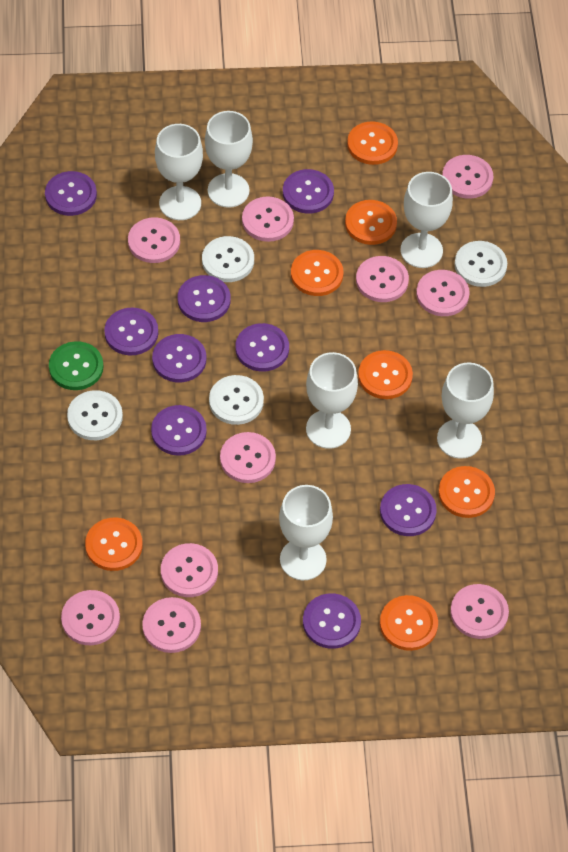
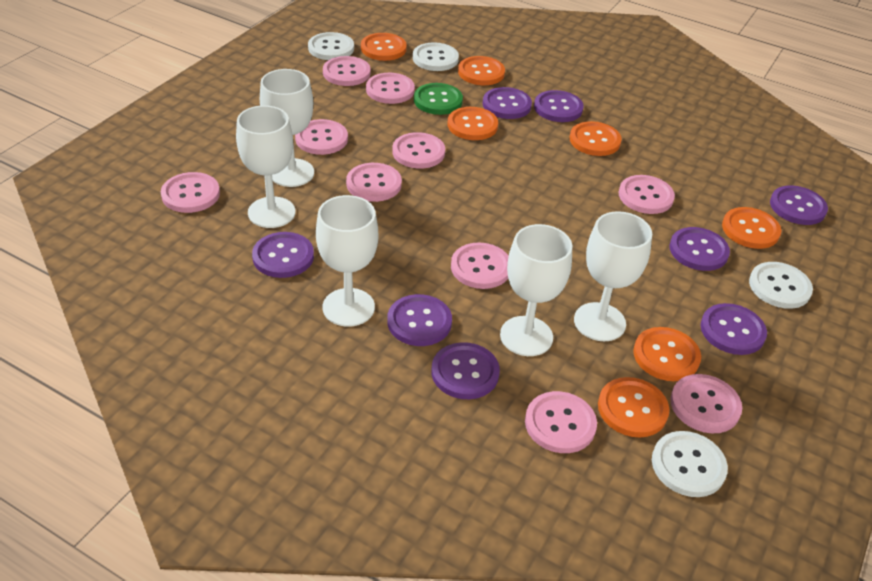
purple button: 9 -> 8
white goblet: 6 -> 5

